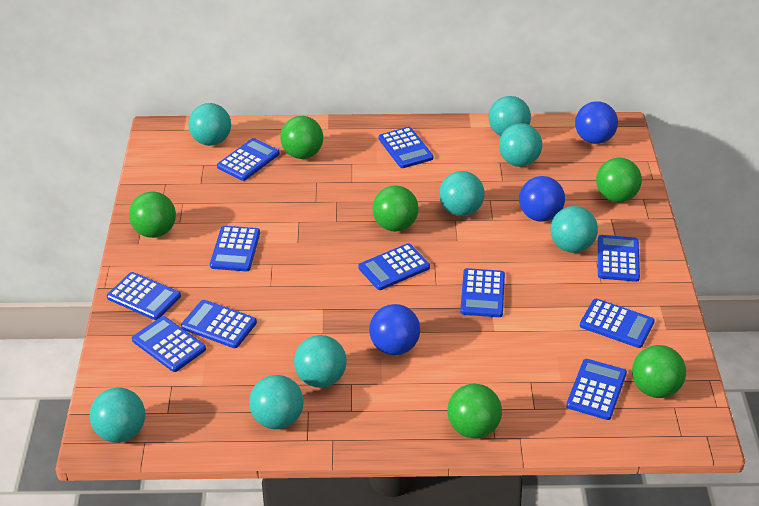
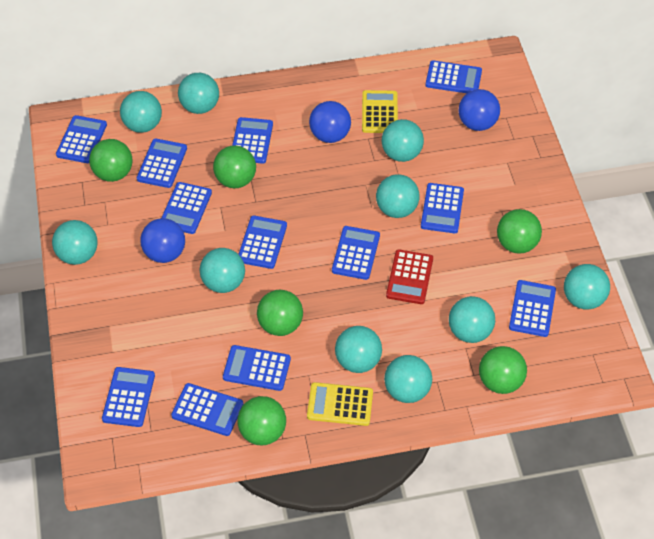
blue calculator: 11 -> 12
red calculator: 0 -> 1
turquoise ball: 8 -> 10
yellow calculator: 0 -> 2

